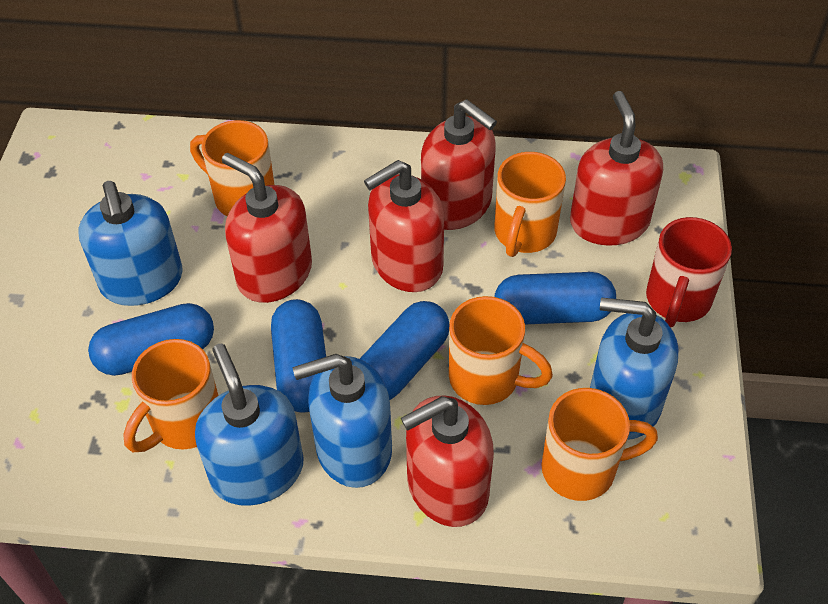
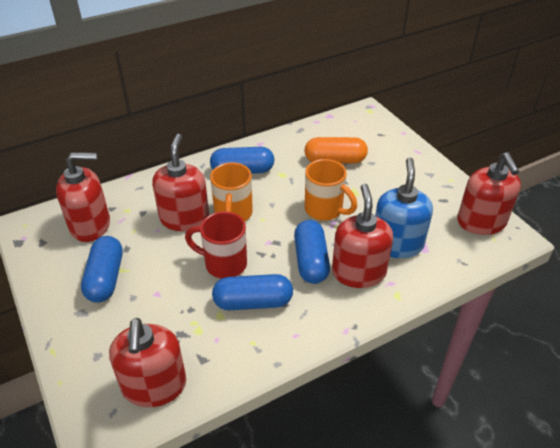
blue soap dispenser: 4 -> 1
orange capsule: 0 -> 1
orange mug: 5 -> 2

